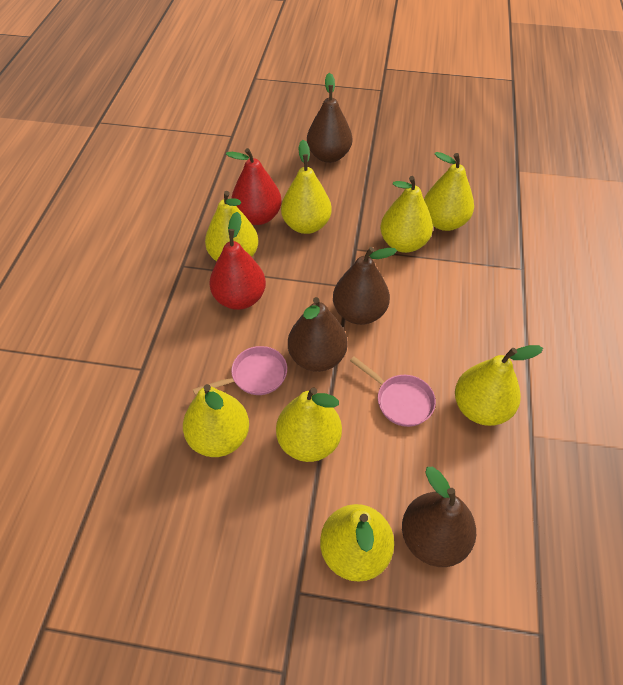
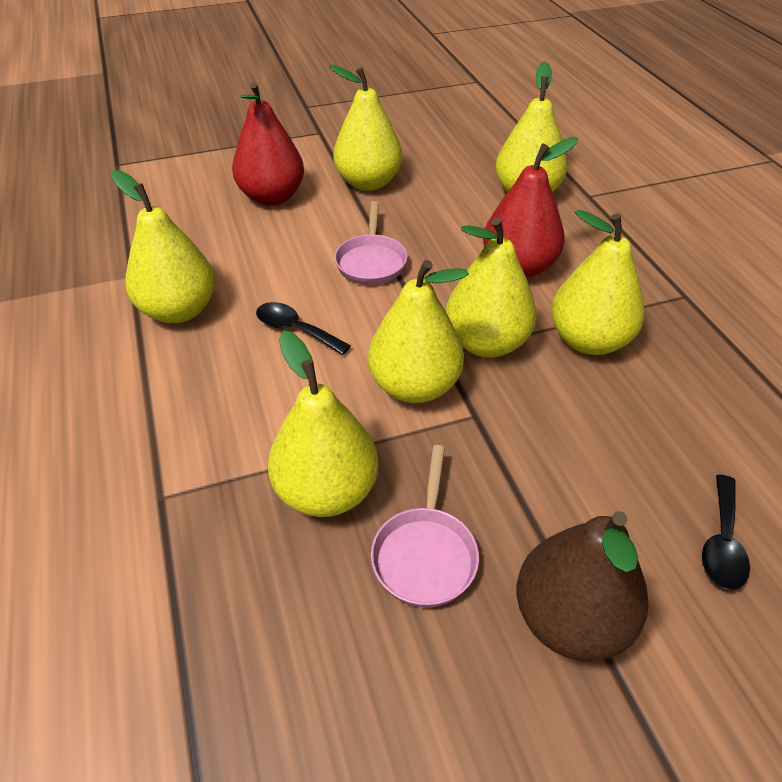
black spoon: 0 -> 2
brown pear: 4 -> 1
yellow pear: 8 -> 7

